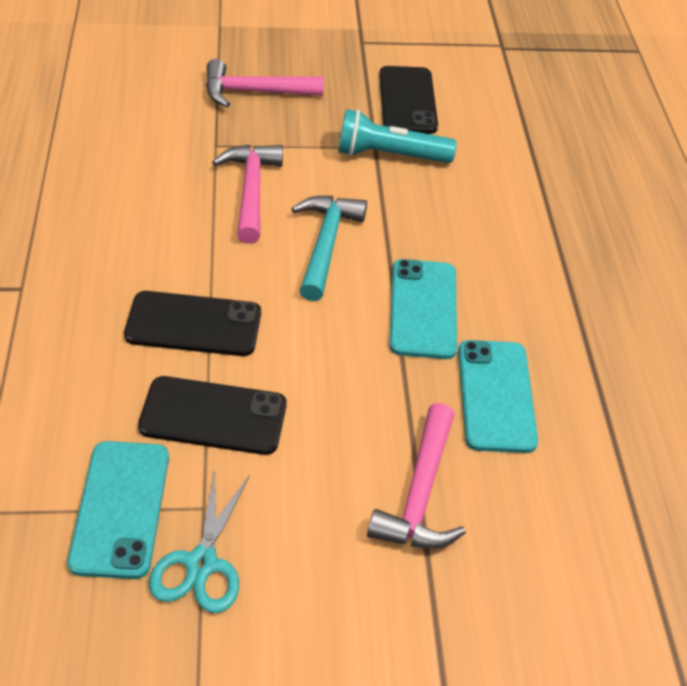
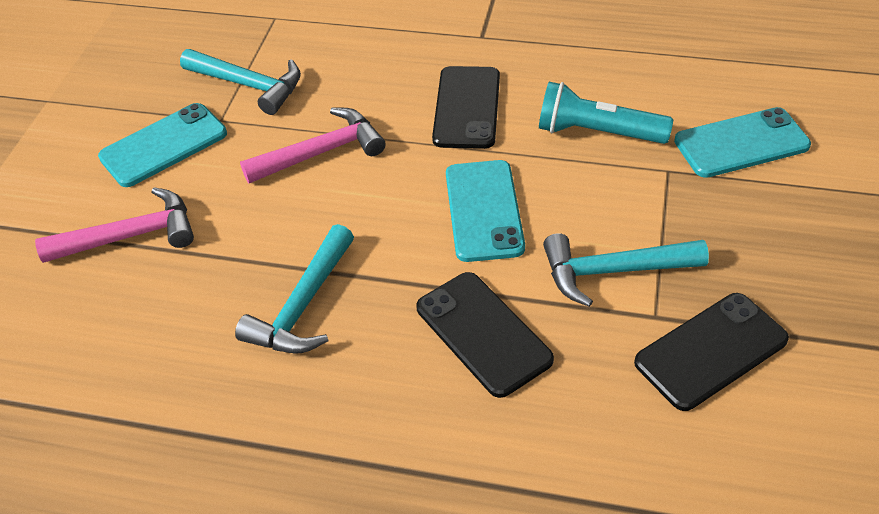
pink hammer: 3 -> 2
turquoise hammer: 1 -> 3
turquoise scissors: 1 -> 0

